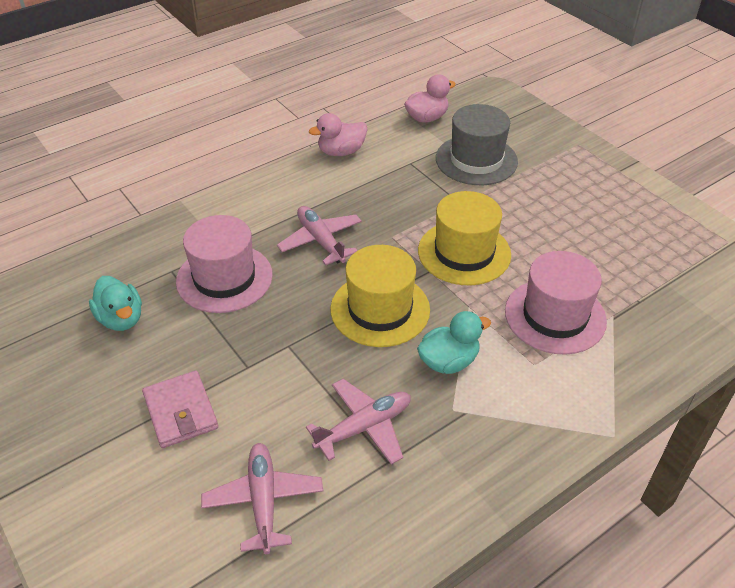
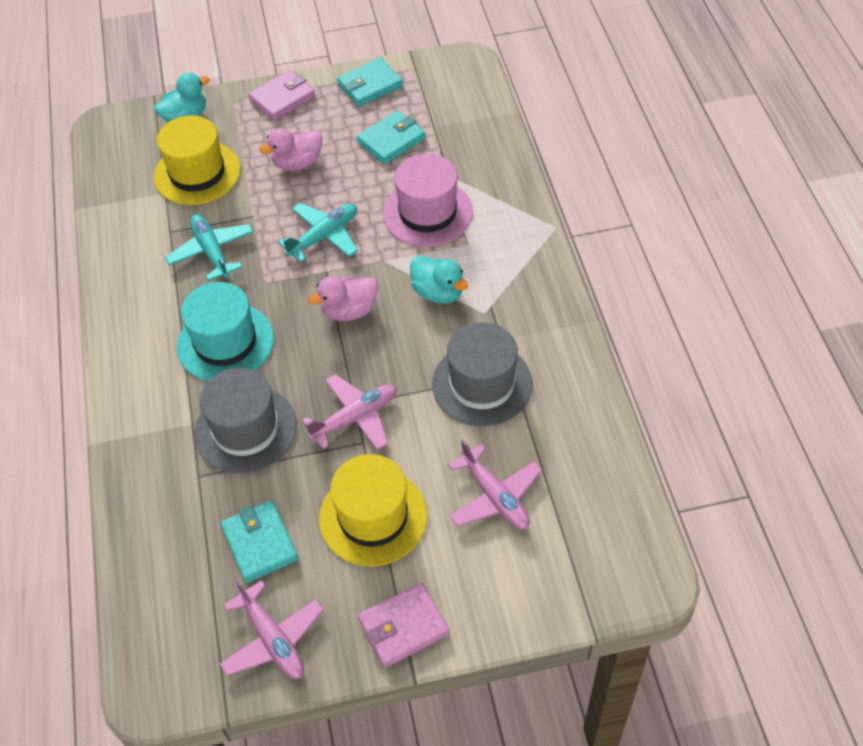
grey hat: 1 -> 2
pink hat: 2 -> 1
pink wallet: 1 -> 2
turquoise hat: 0 -> 1
turquoise plane: 0 -> 2
turquoise wallet: 0 -> 3

